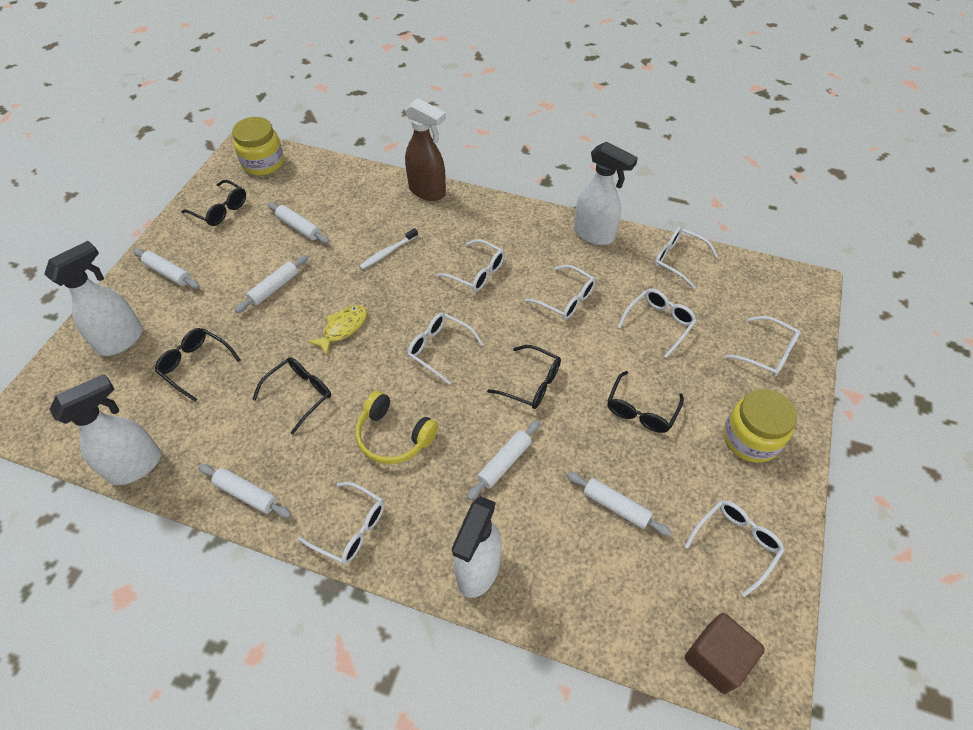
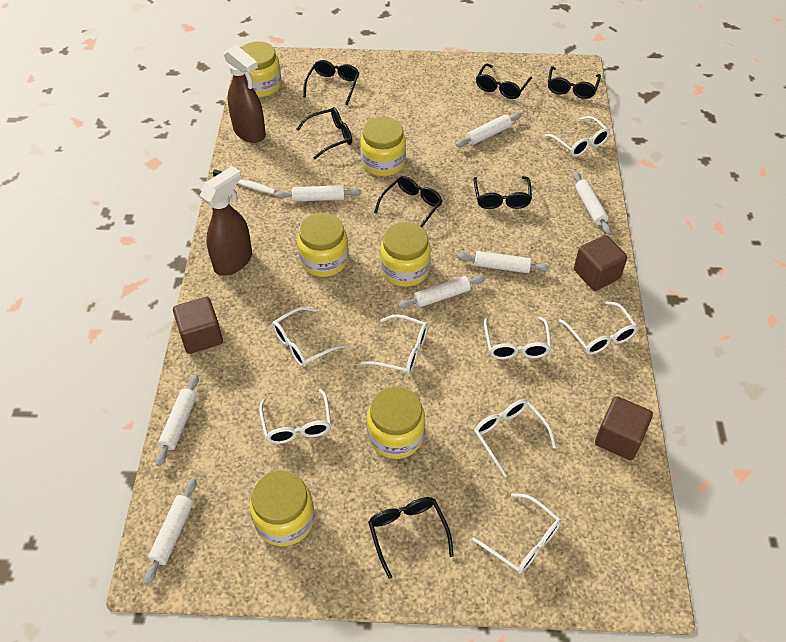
black glasses: 5 -> 7
brown cube: 1 -> 3
brown spray bottle: 1 -> 2
white rolling pin: 6 -> 7
white spray bottle: 4 -> 0
yellow fish: 1 -> 0
yellow headphones: 1 -> 0
yellow jar: 2 -> 6

